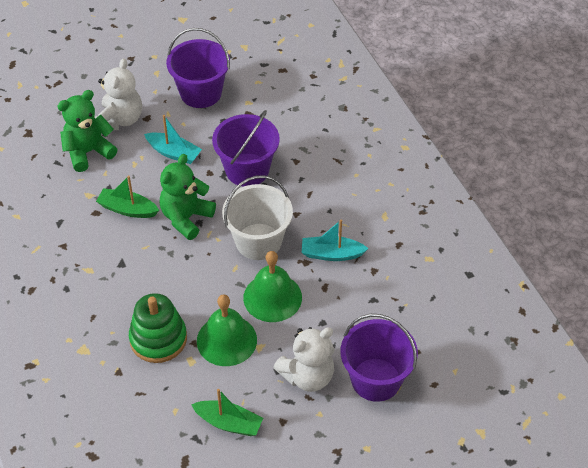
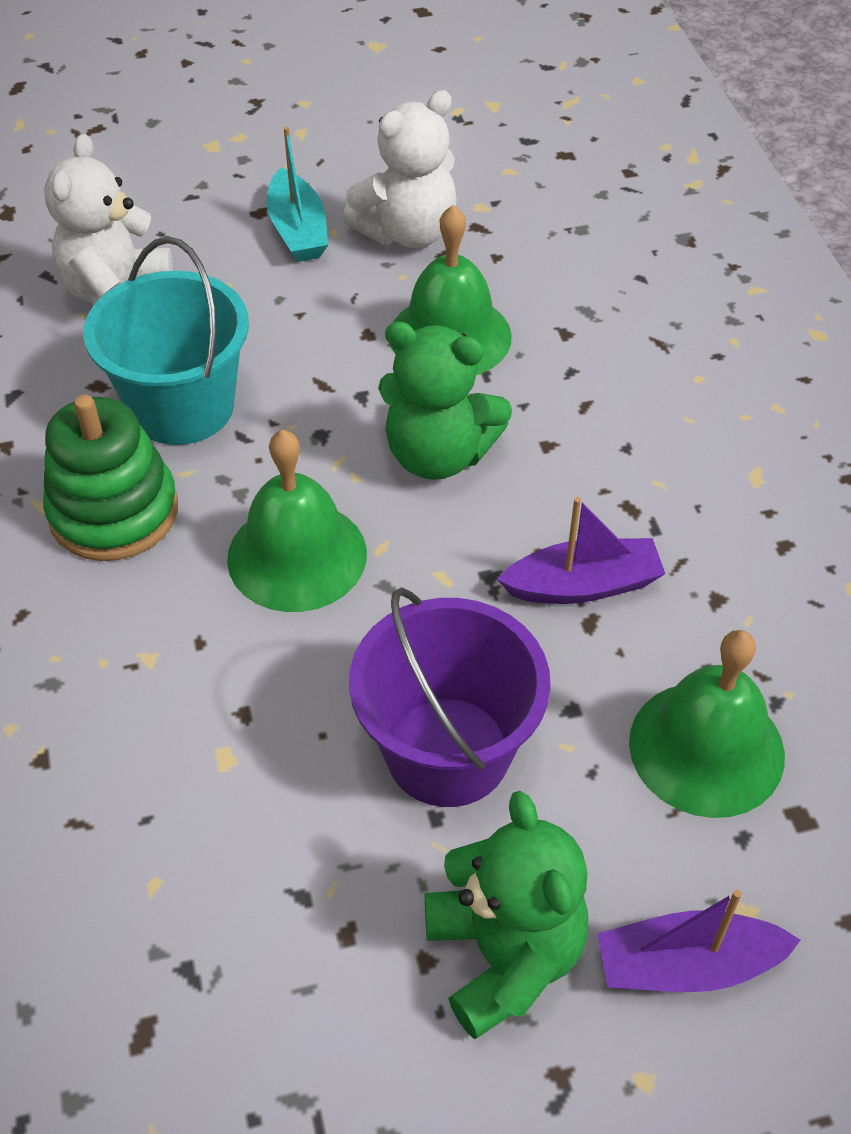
green bell: 2 -> 3
green boat: 2 -> 0
purple boat: 0 -> 2
purple bucket: 3 -> 1
turquoise boat: 2 -> 1
turquoise bucket: 0 -> 1
white bucket: 1 -> 0

